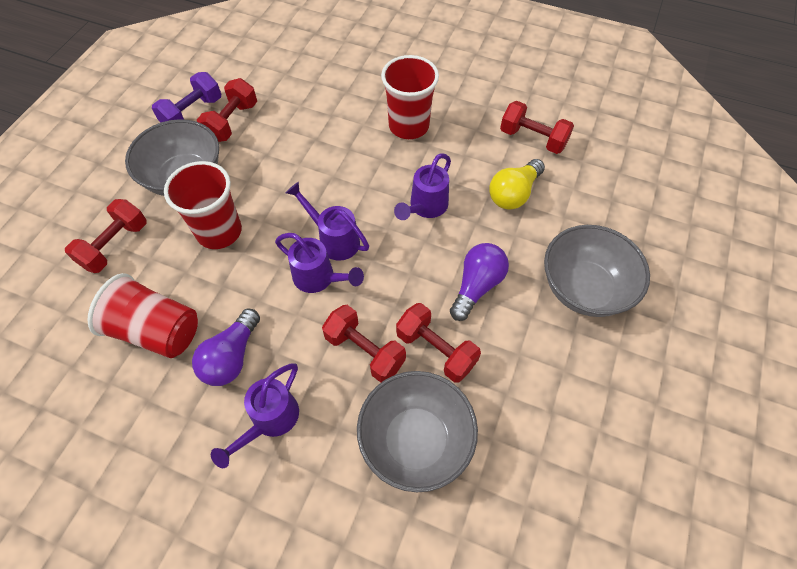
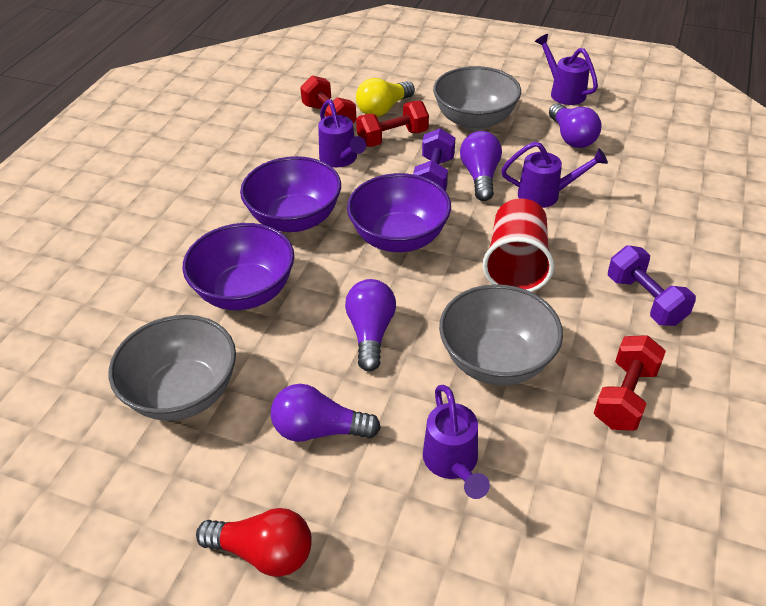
purple bowl: 0 -> 3
purple dumbbell: 1 -> 2
purple light bulb: 2 -> 4
red cup: 3 -> 1
red dumbbell: 5 -> 3
red light bulb: 0 -> 1

